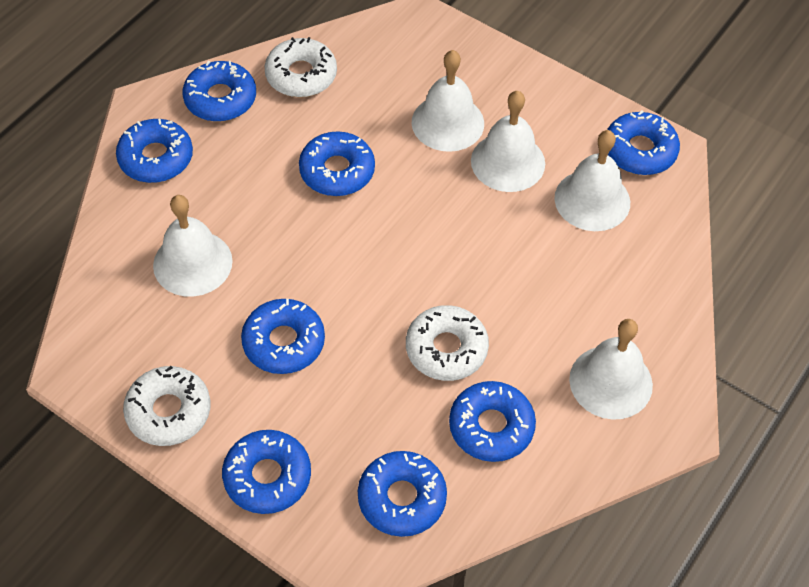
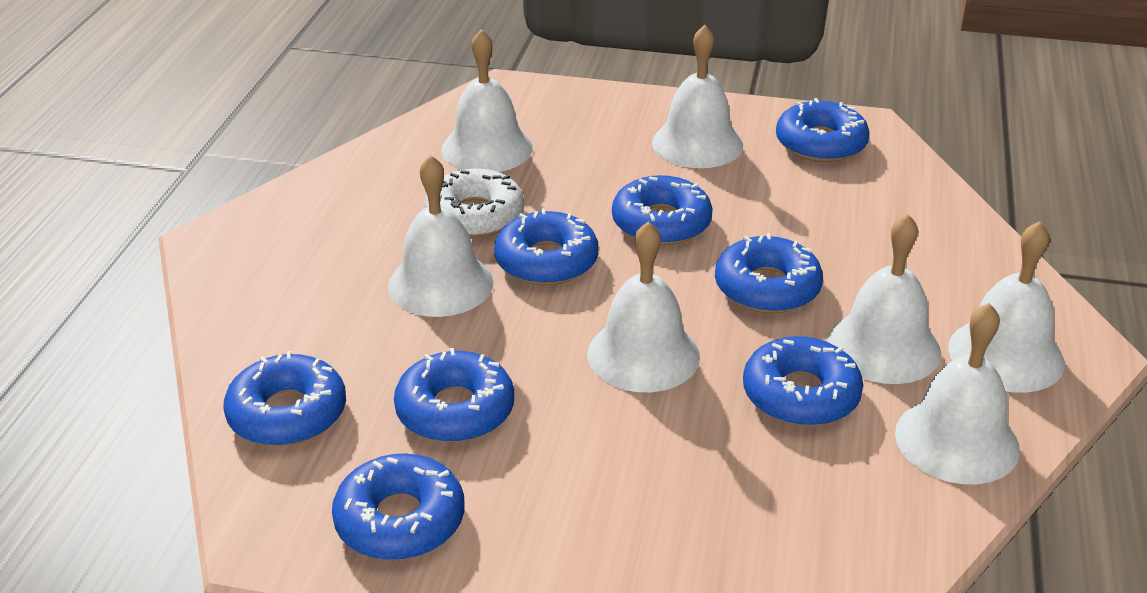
white bell: 5 -> 7
white donut: 3 -> 1

